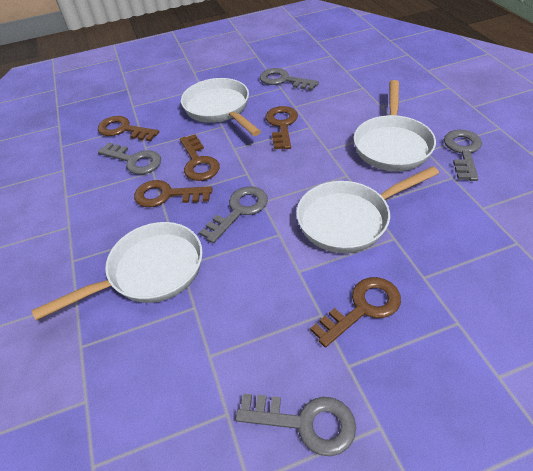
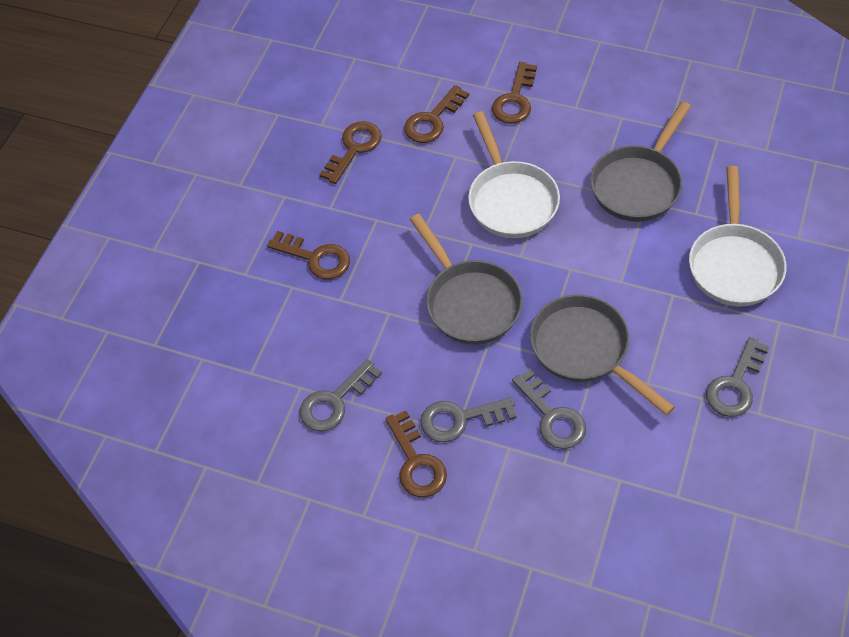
grey key: 5 -> 4
grey pan: 0 -> 3
white pan: 4 -> 2

